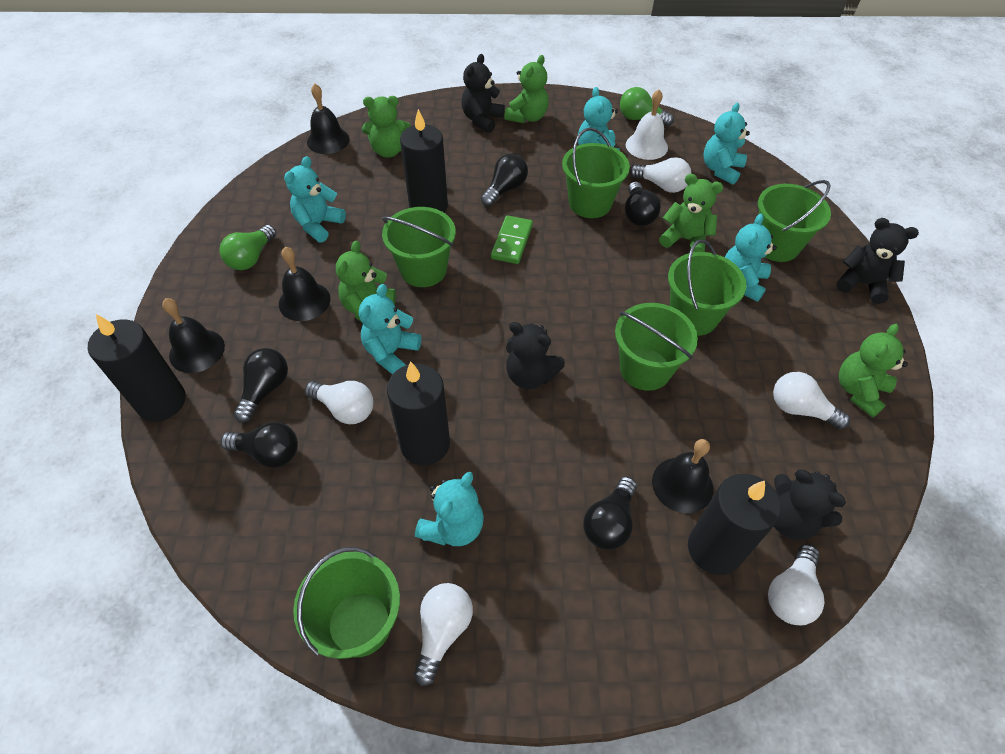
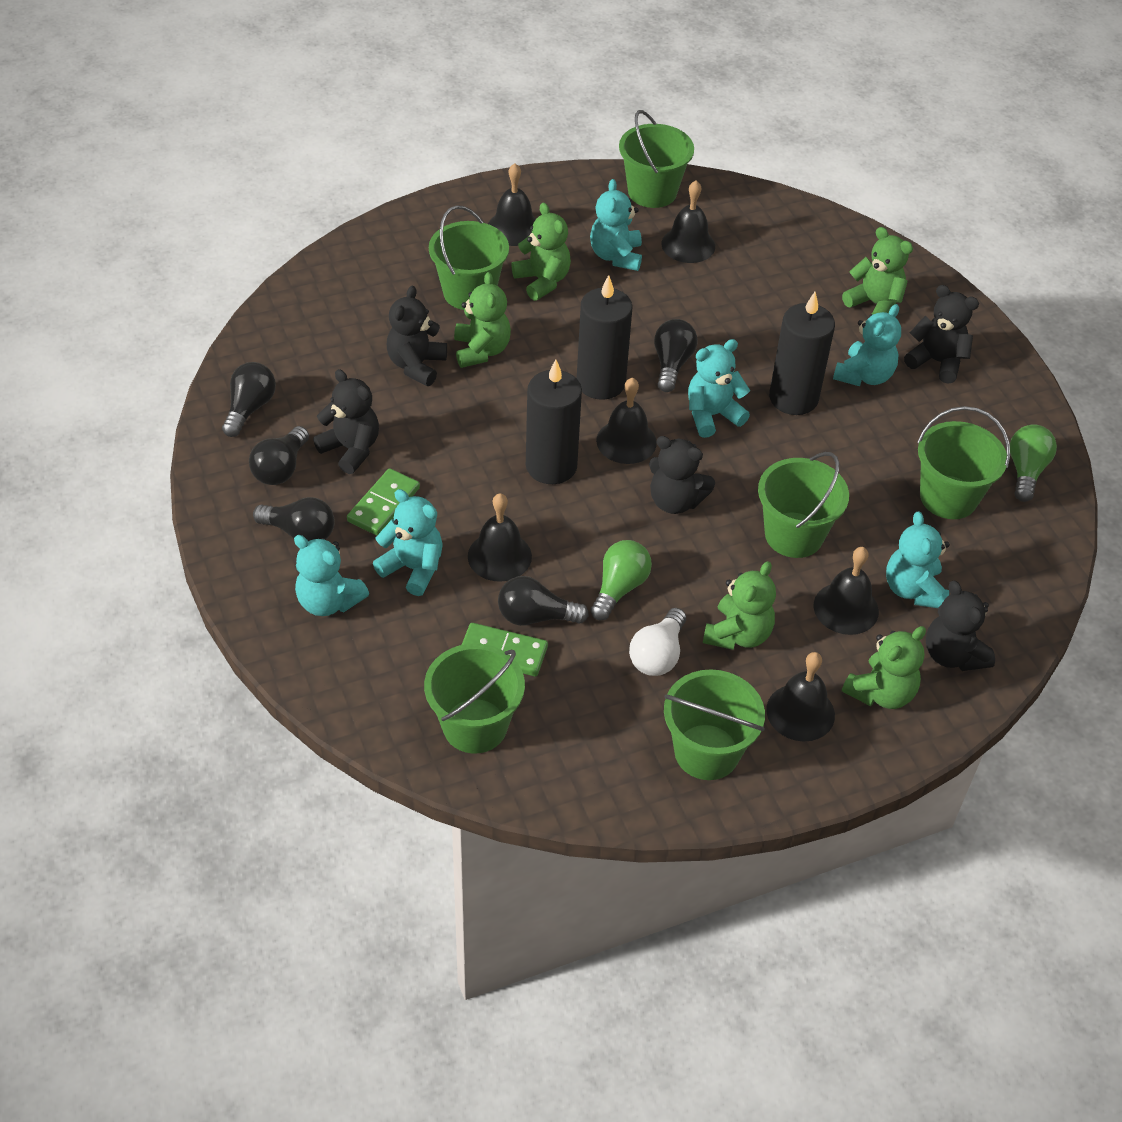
black bell: 4 -> 6
black candle: 4 -> 3
black teddy bear: 4 -> 5
green domino: 1 -> 2
white bell: 1 -> 0
white light bulb: 5 -> 1

